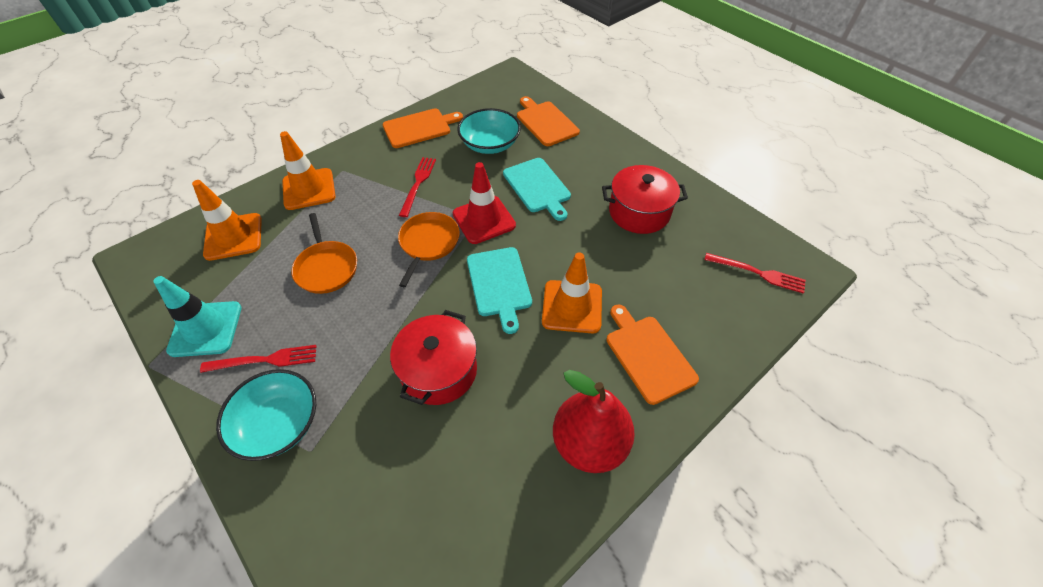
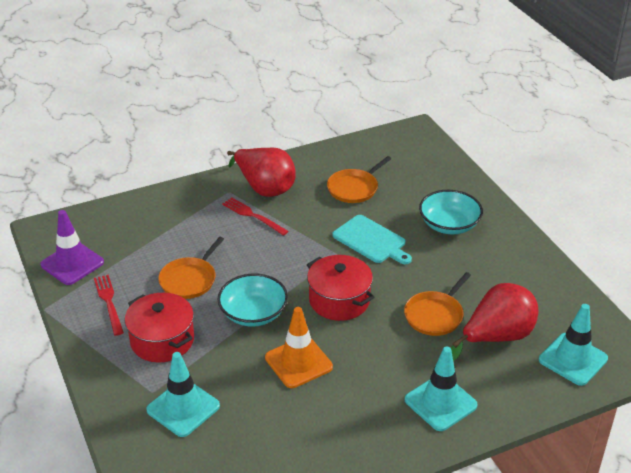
orange cutting board: 3 -> 0
orange pan: 2 -> 3
orange traffic cone: 3 -> 1
purple traffic cone: 0 -> 1
red fork: 3 -> 2
red pear: 1 -> 2
red traffic cone: 1 -> 0
turquoise cutting board: 2 -> 1
turquoise traffic cone: 1 -> 3

